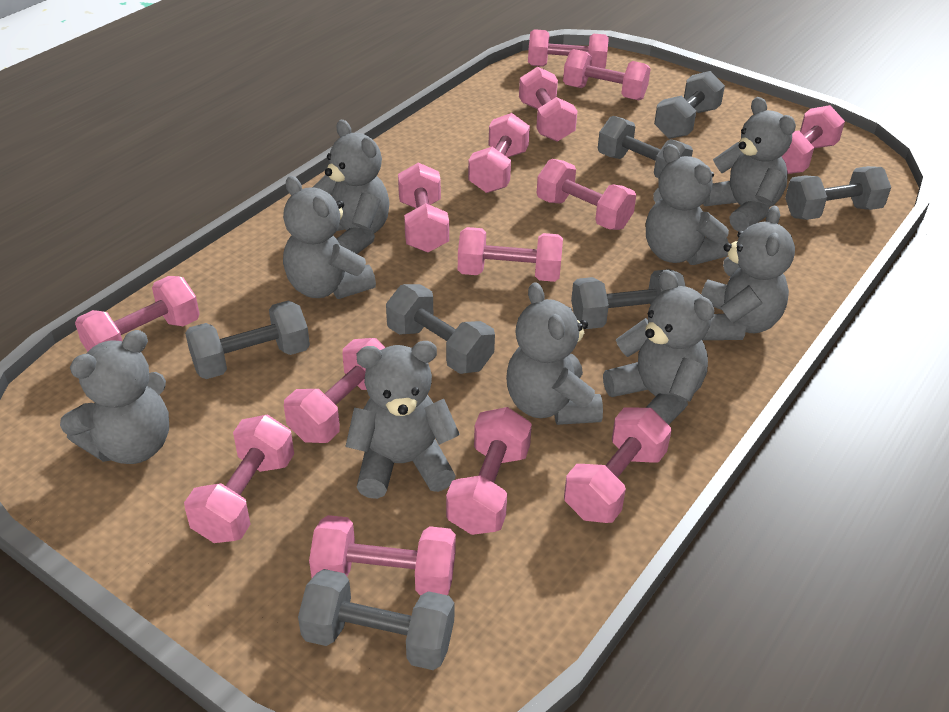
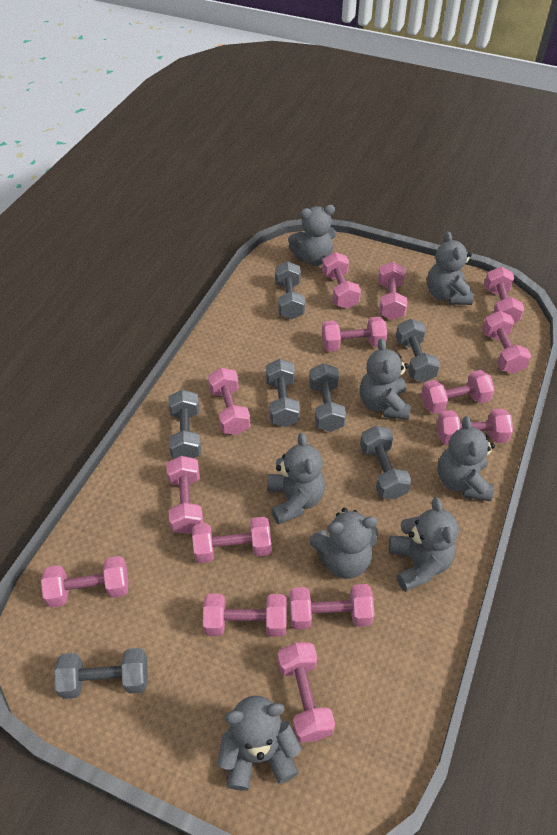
grey teddy bear: 9 -> 8

